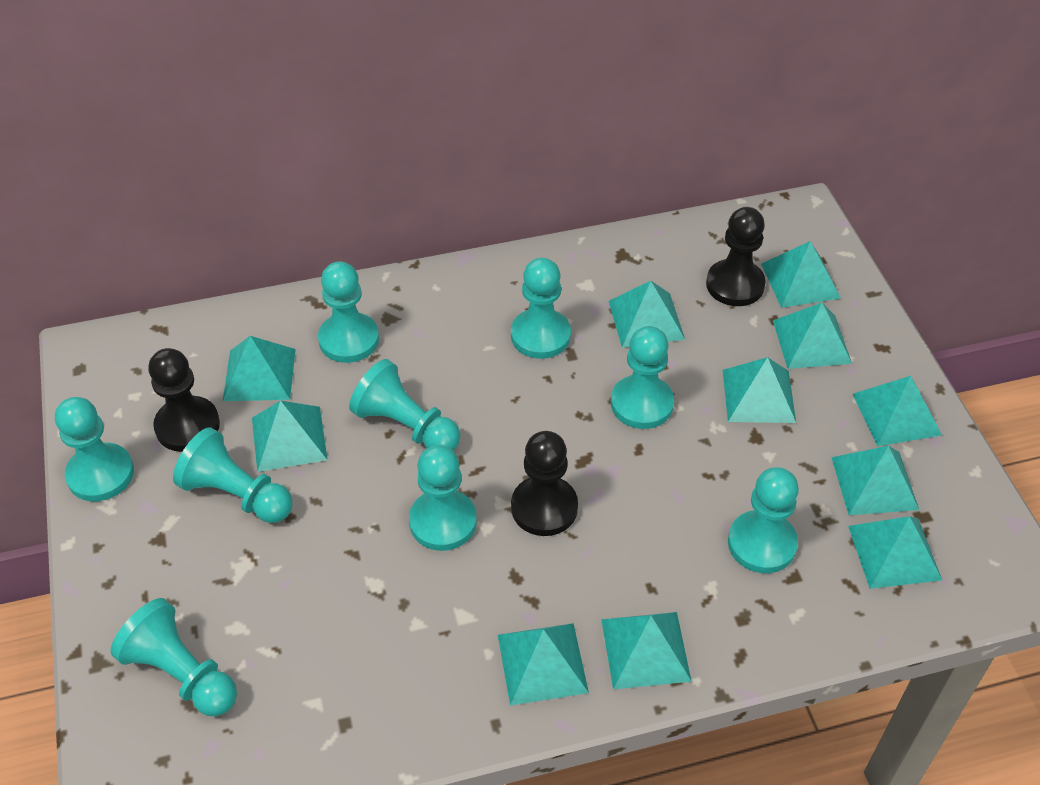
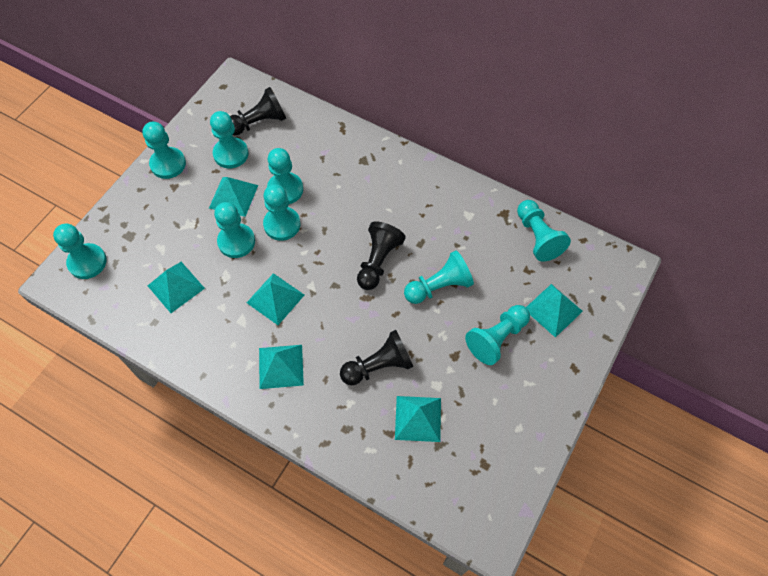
turquoise pyramid: 11 -> 6

